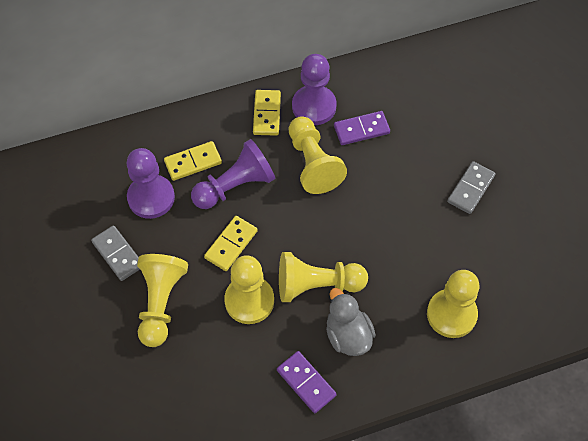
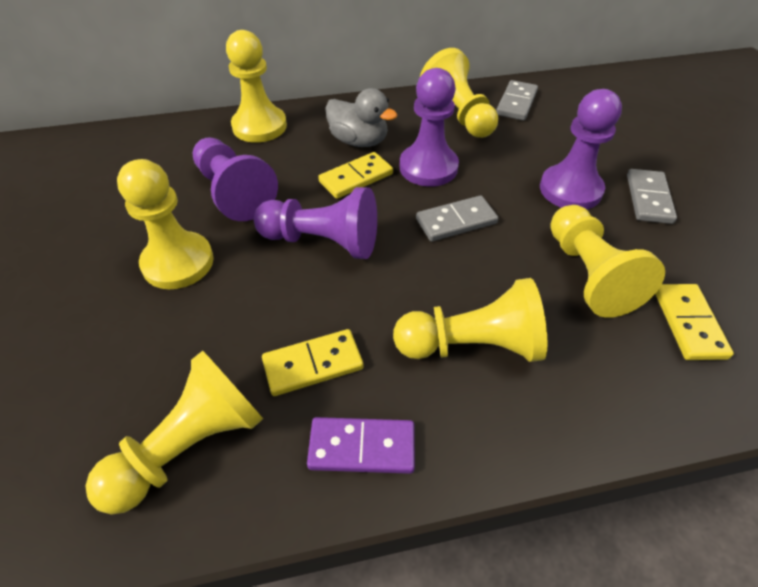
grey domino: 2 -> 3
purple domino: 2 -> 1
purple pawn: 3 -> 4
yellow pawn: 5 -> 6

